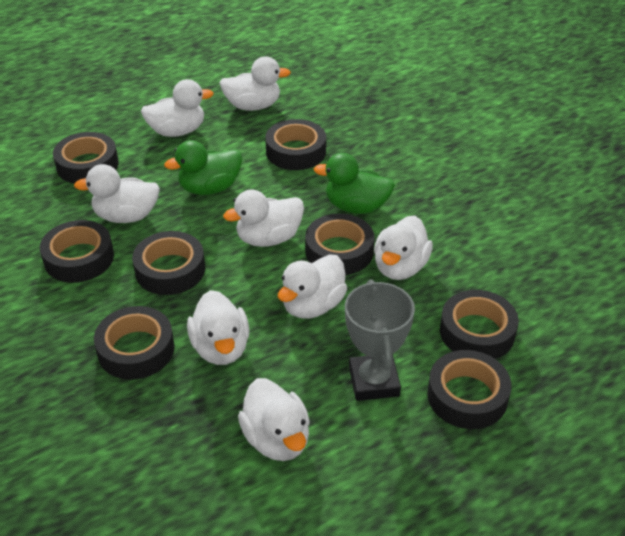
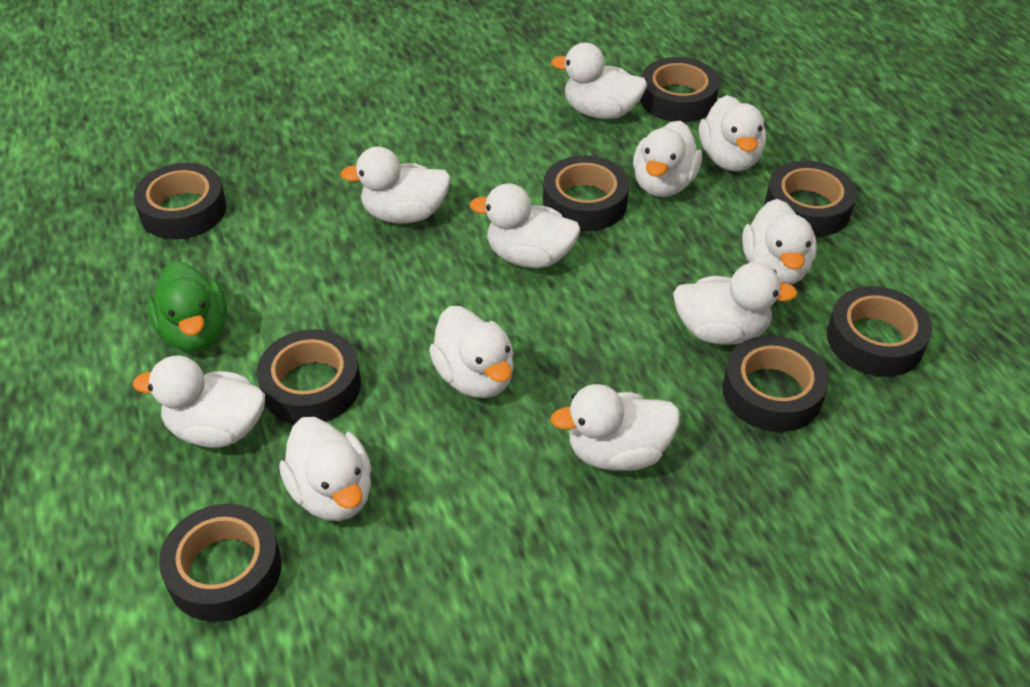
green duck: 2 -> 1
grey trophy: 1 -> 0
white duck: 8 -> 11

